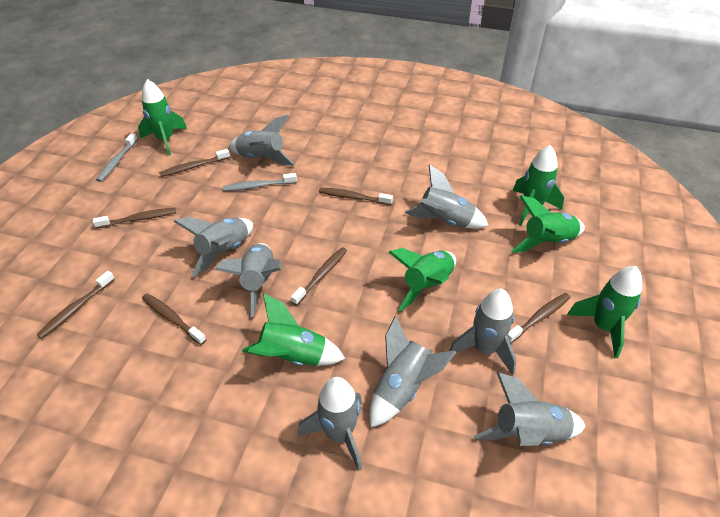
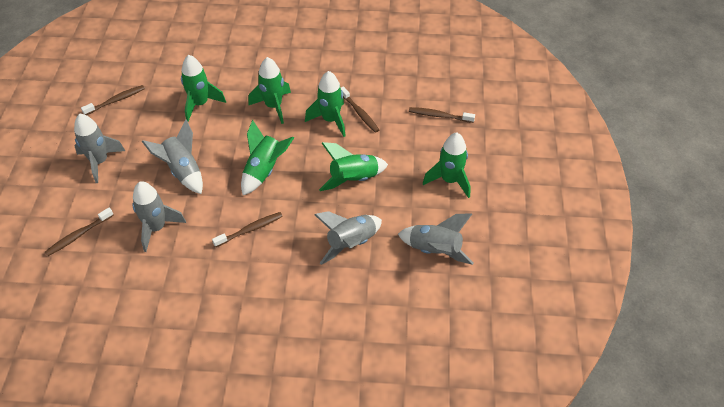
brown toothbrush: 7 -> 5
grey rocket: 8 -> 5
grey toothbrush: 2 -> 0

